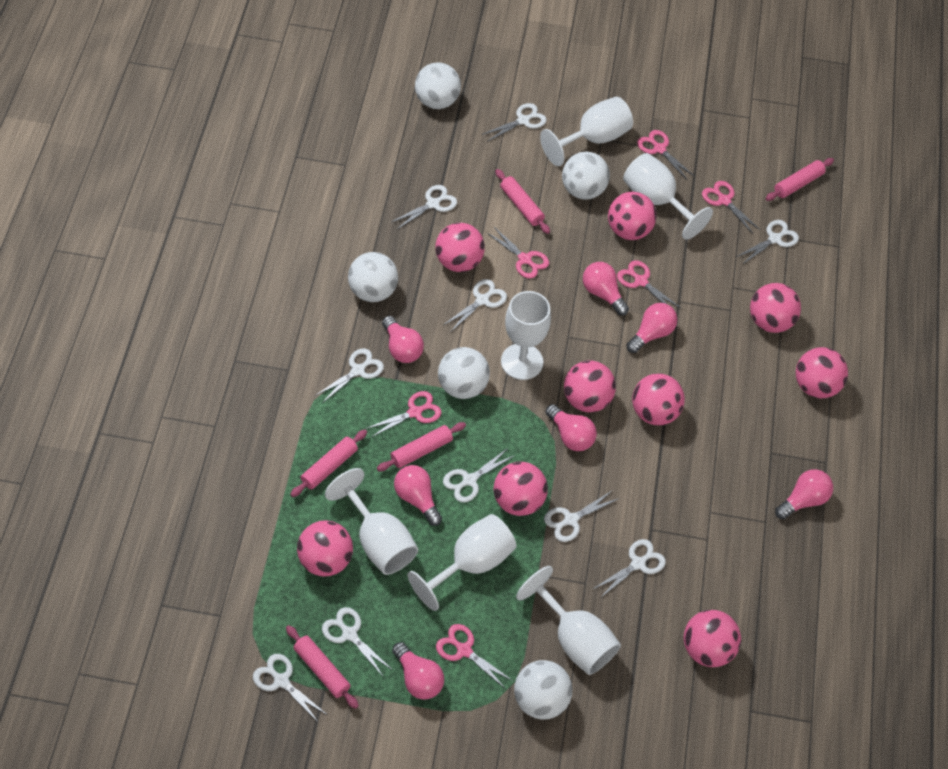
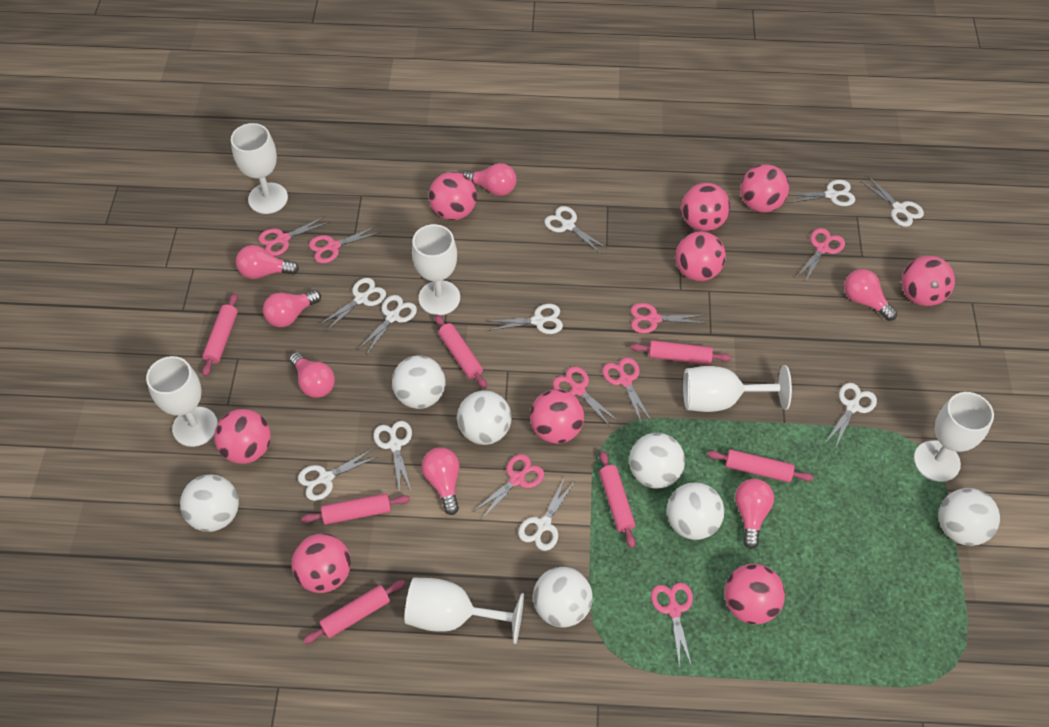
pink rolling pin: 5 -> 7
pink scissors: 6 -> 8
white ball: 5 -> 7

